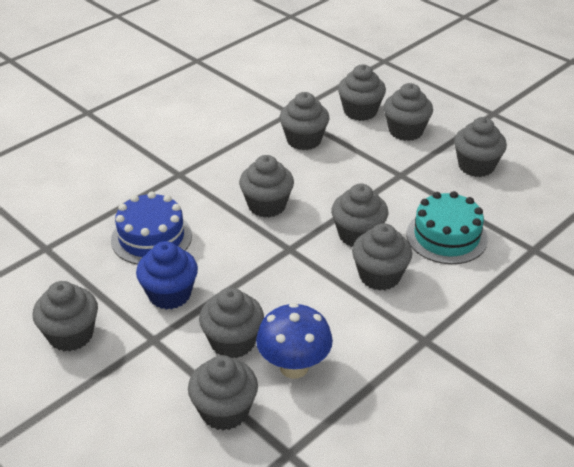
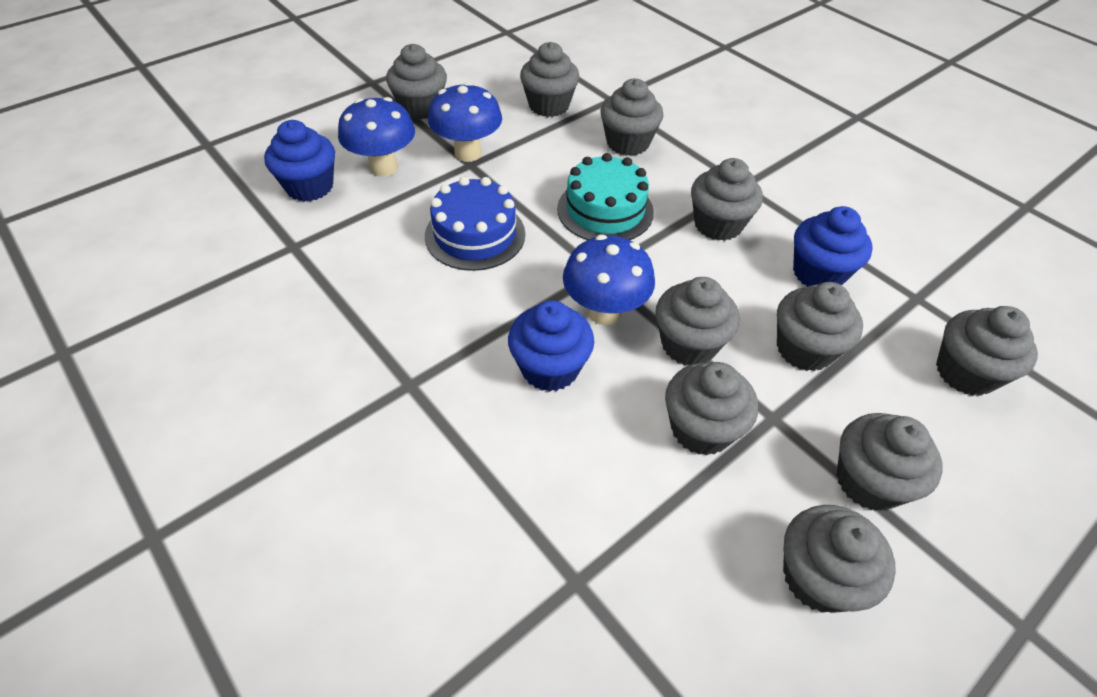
blue cupcake: 1 -> 3
blue mushroom: 1 -> 3

